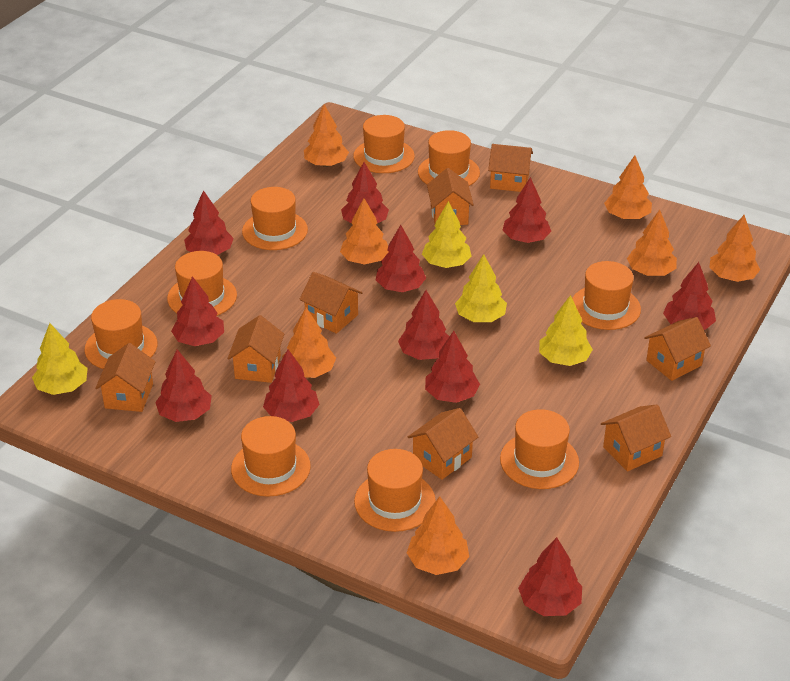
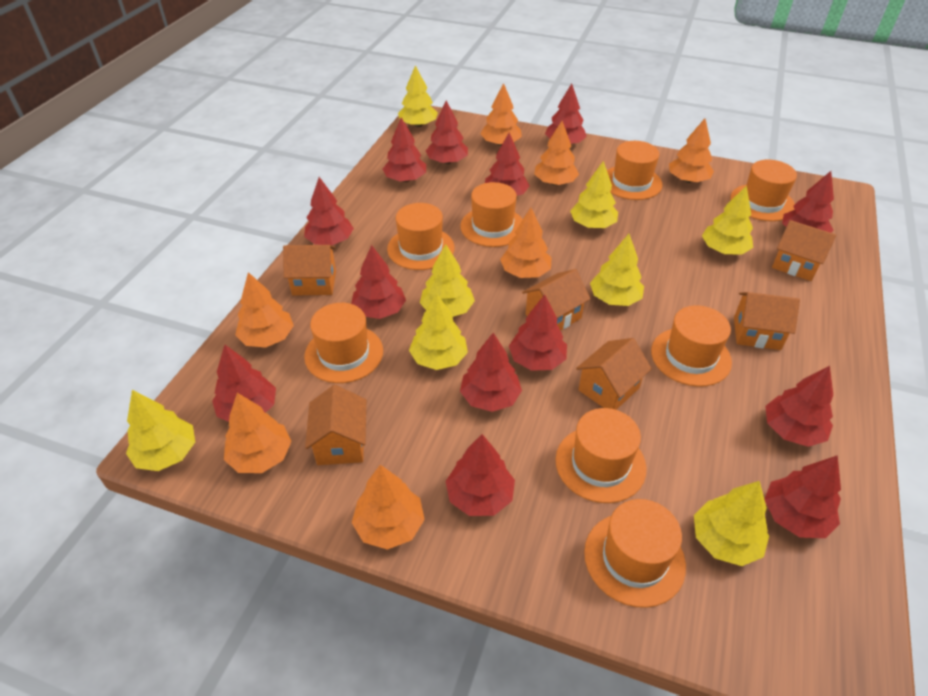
orange hat: 9 -> 8
orange house: 8 -> 6
red tree: 11 -> 13
yellow tree: 4 -> 8

